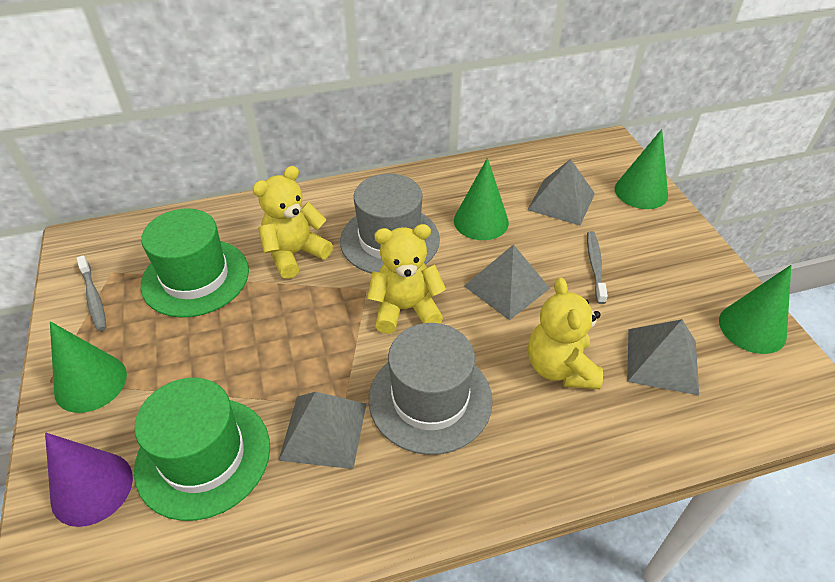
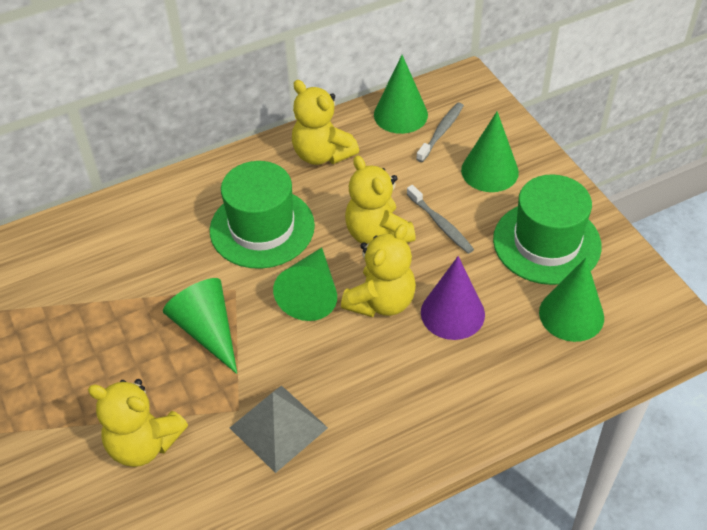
green cone: 4 -> 5
grey hat: 2 -> 0
grey pyramid: 4 -> 1
yellow teddy bear: 3 -> 4

